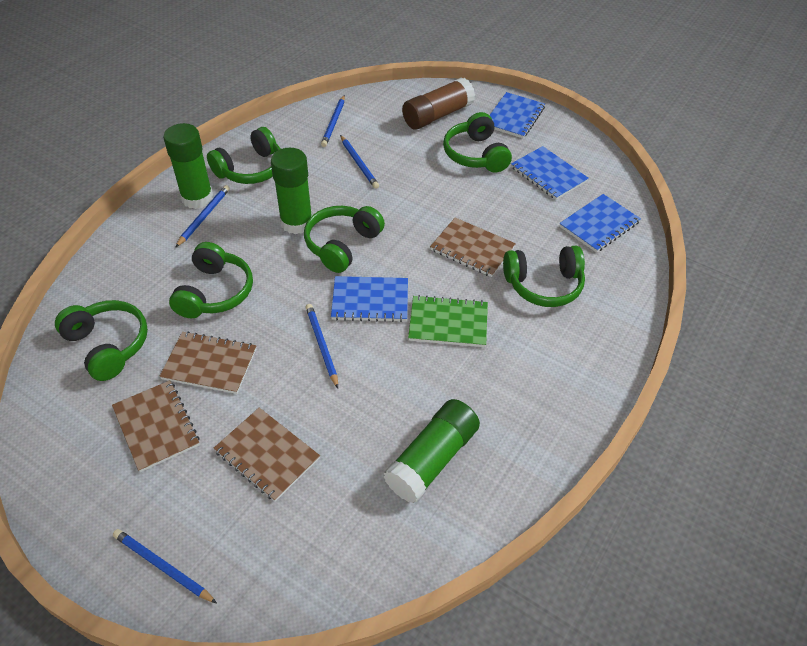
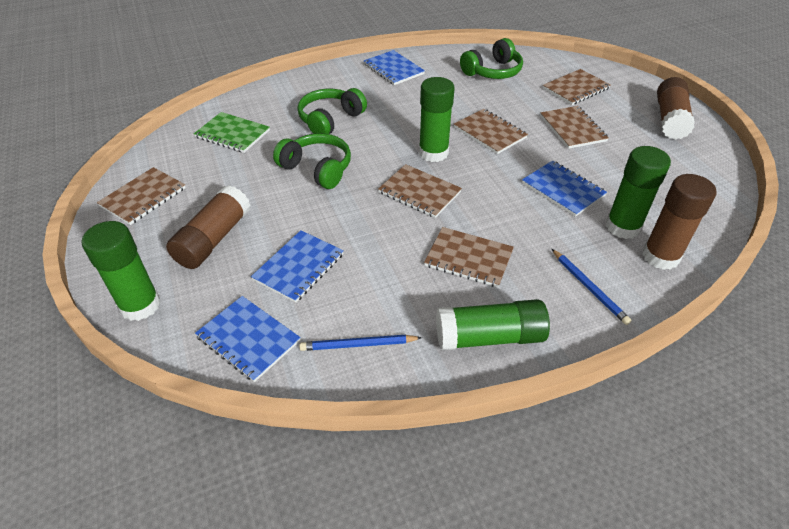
blue pencil: 5 -> 2
brown glue stick: 1 -> 3
brown notebook: 4 -> 6
green glue stick: 3 -> 4
green headphones: 6 -> 3

